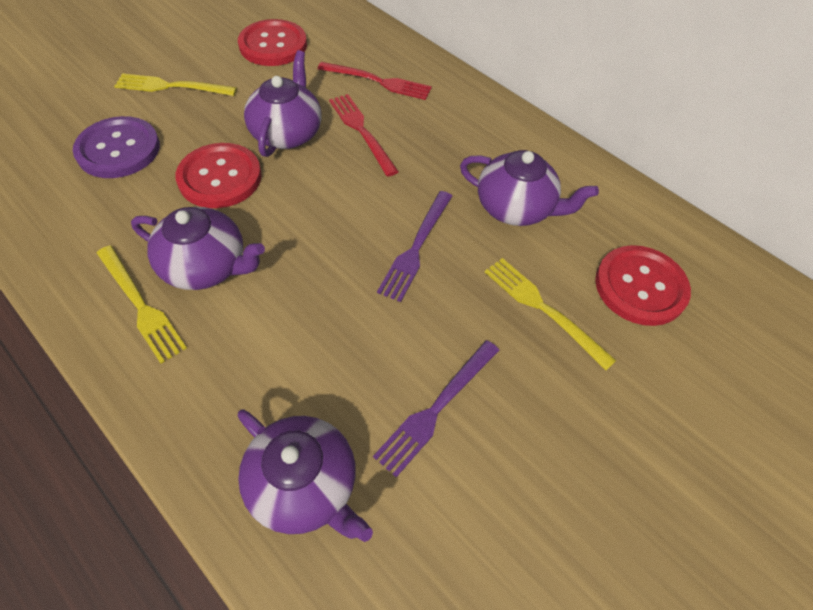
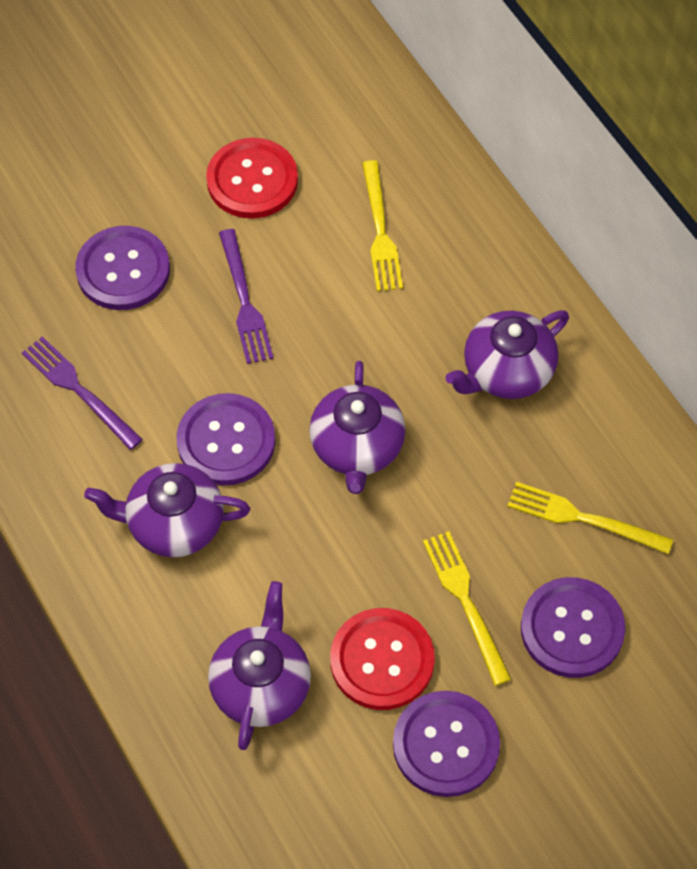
purple button: 1 -> 4
red button: 3 -> 2
red fork: 2 -> 0

